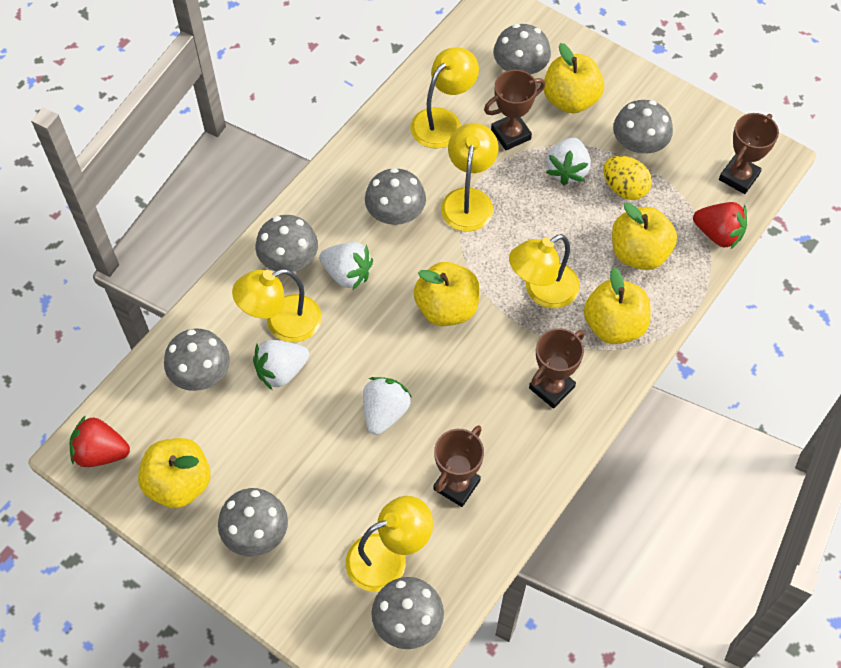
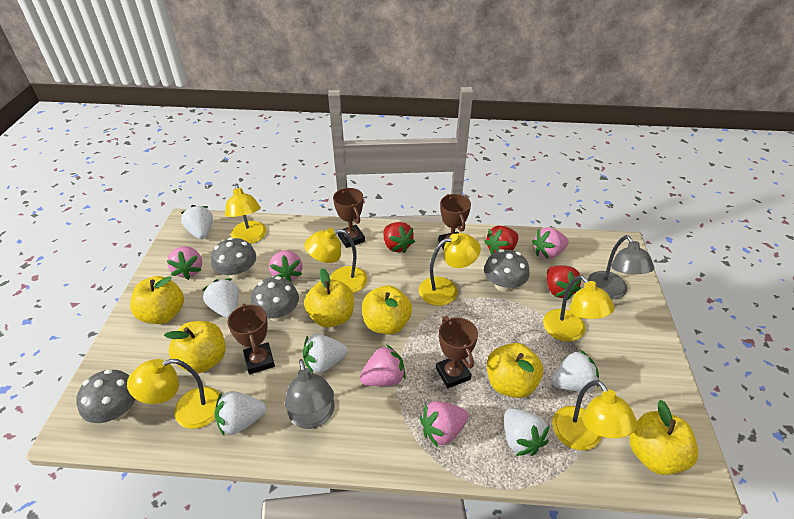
grey lamp: 0 -> 2
grey mushroom: 7 -> 4
pink strawberry: 0 -> 5
red strawberry: 2 -> 3
white strawberry: 4 -> 6
yellow apple: 5 -> 6
yellow egg: 1 -> 0
yellow lamp: 5 -> 6

